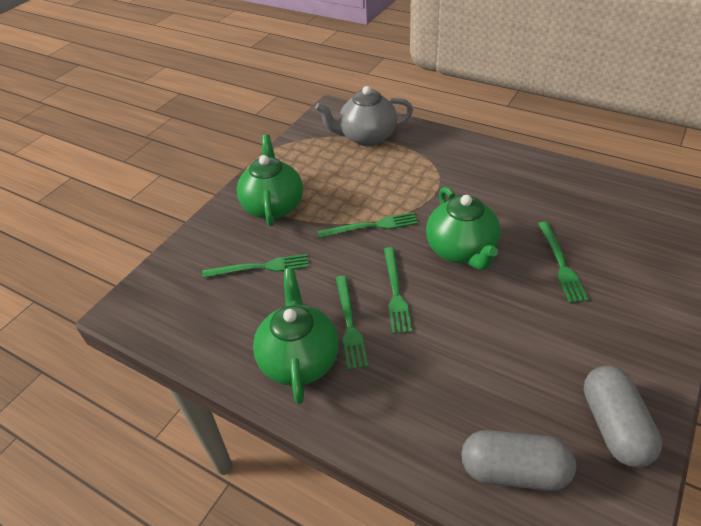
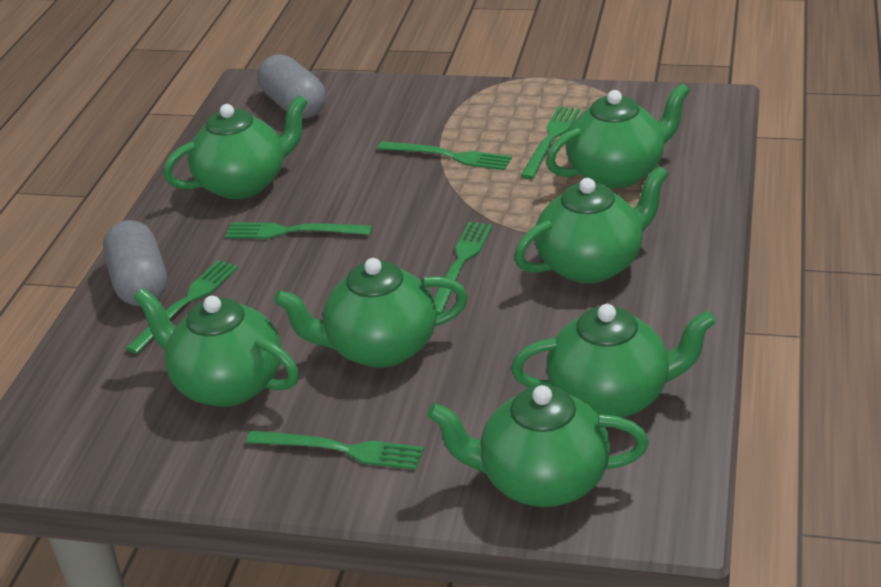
green fork: 5 -> 6
green teapot: 3 -> 7
grey teapot: 1 -> 0

